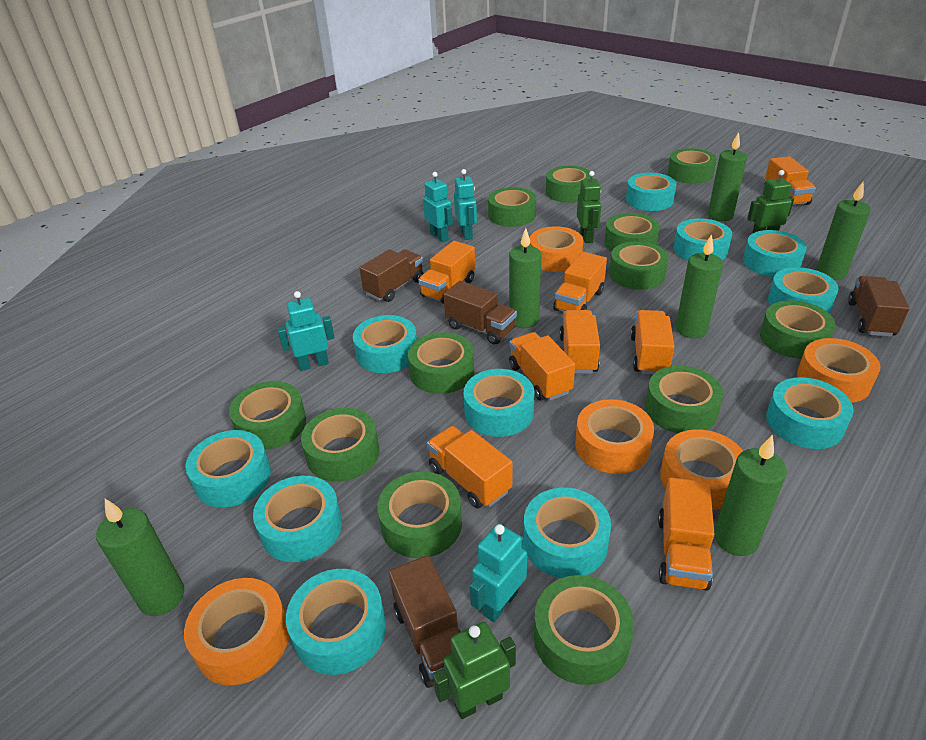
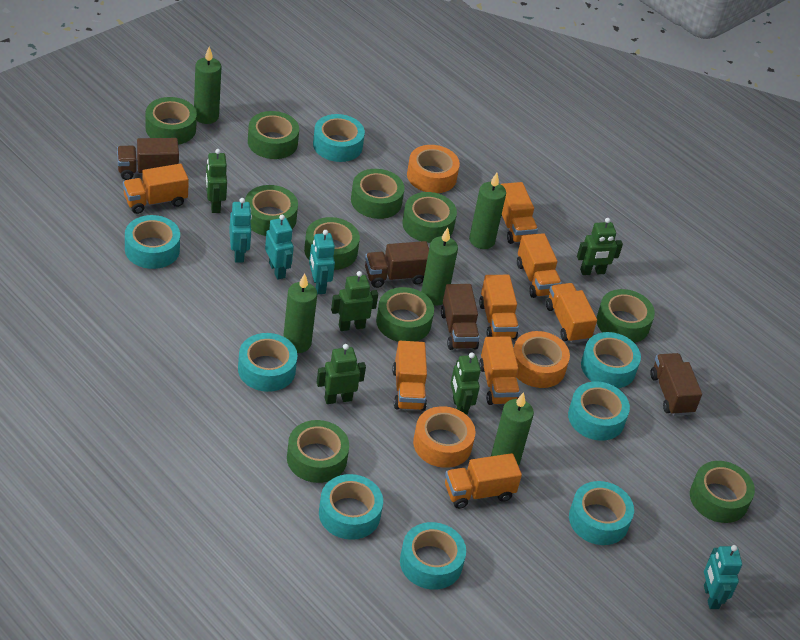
green candle: 6 -> 5
green robot: 3 -> 5
green tape: 12 -> 10
orange tape: 5 -> 3
turquoise tape: 11 -> 8

